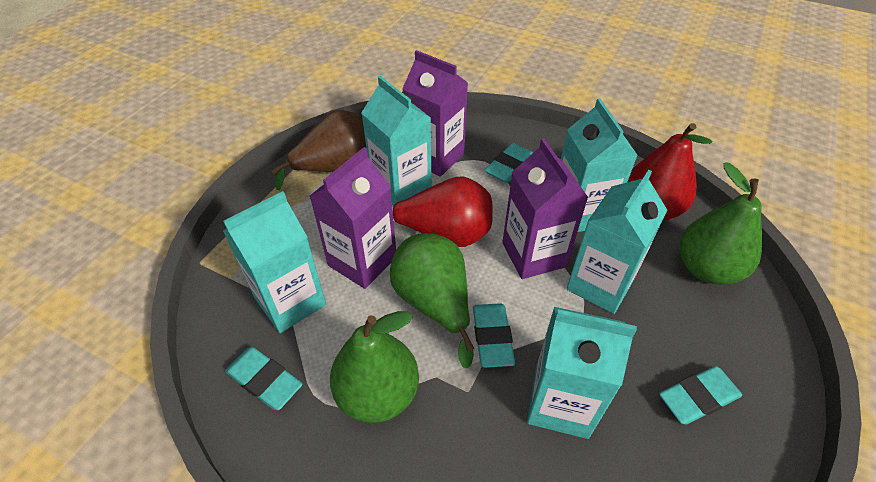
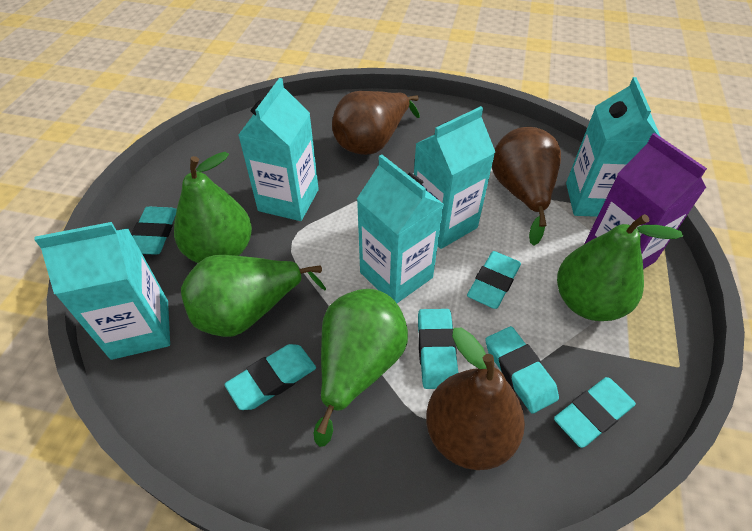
brown pear: 1 -> 3
green pear: 3 -> 4
purple carton: 3 -> 1
red pear: 2 -> 0
turquoise eraser: 4 -> 6

